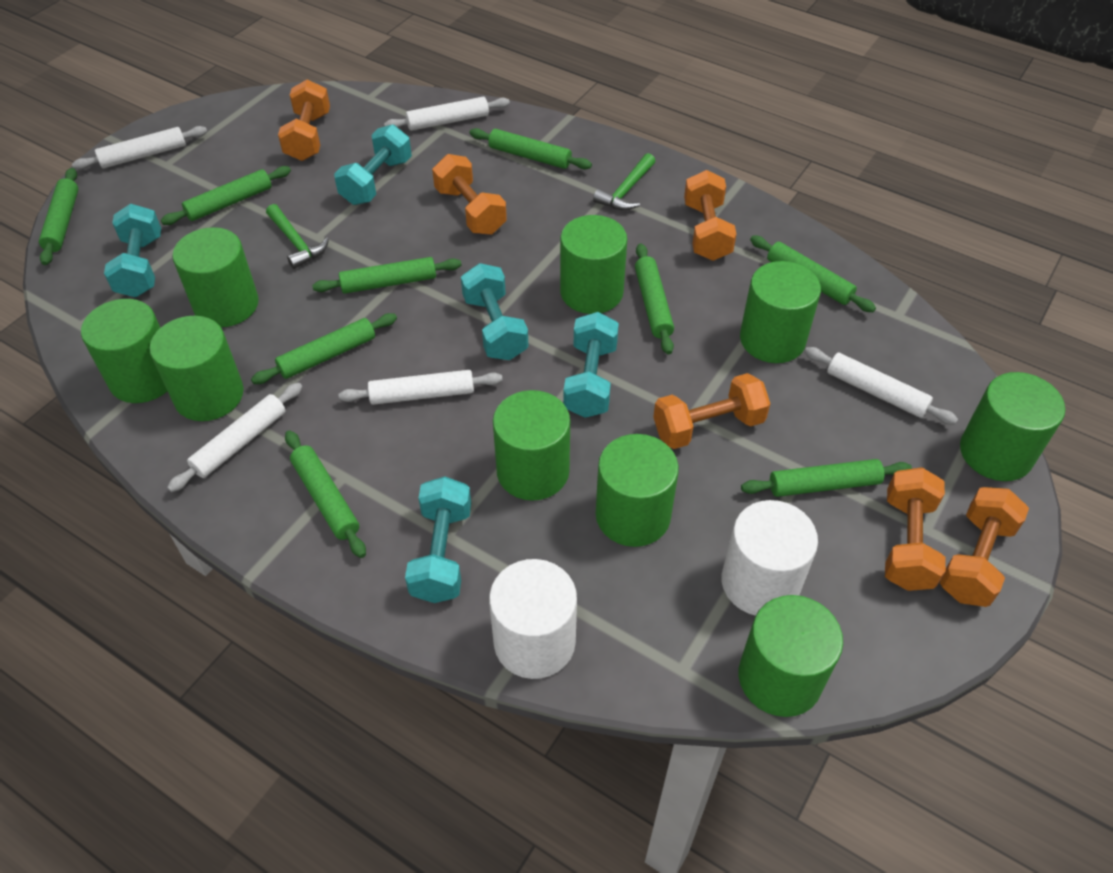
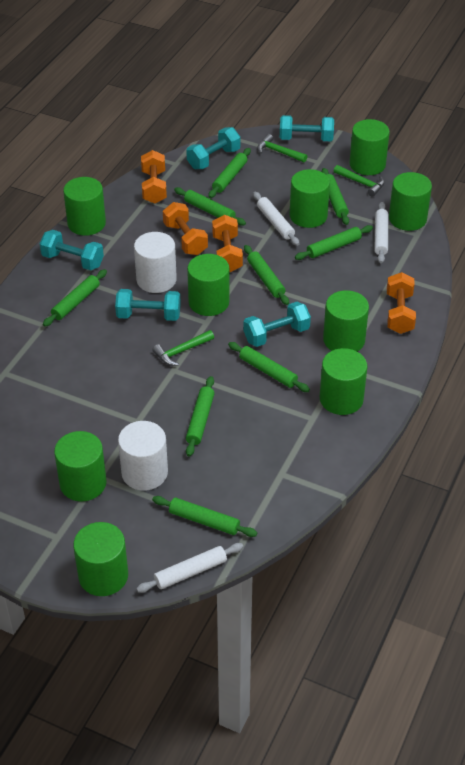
green hammer: 2 -> 3
orange dumbbell: 6 -> 4
white rolling pin: 5 -> 3

